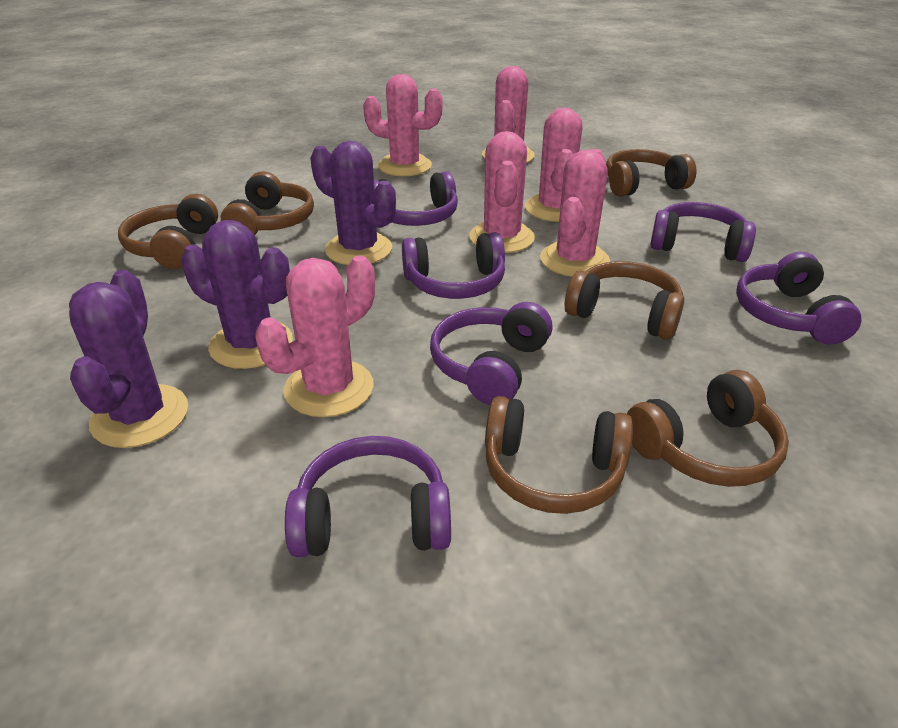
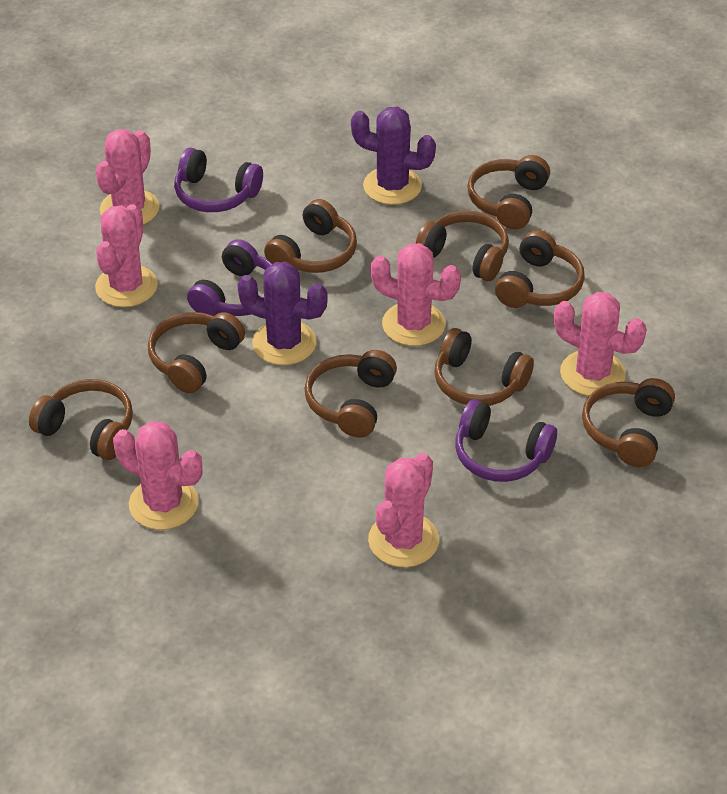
brown headphones: 6 -> 9
purple cactus: 3 -> 2
purple headphones: 6 -> 3

